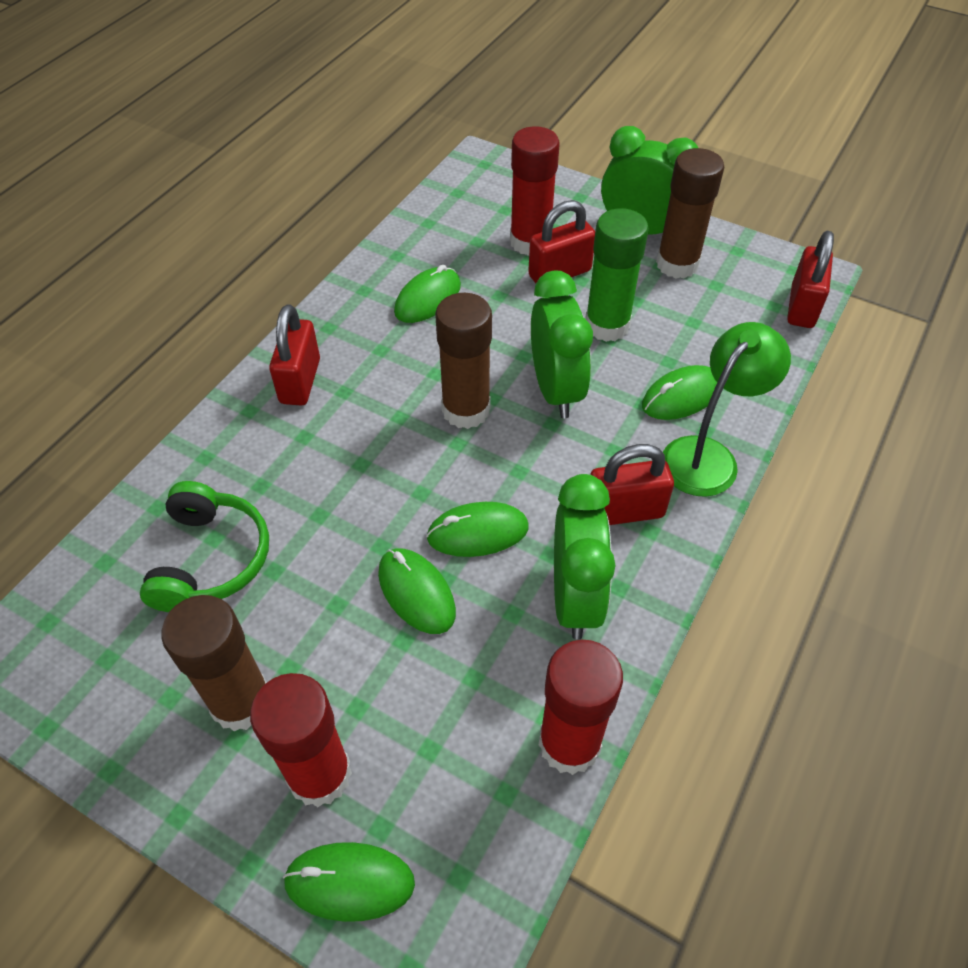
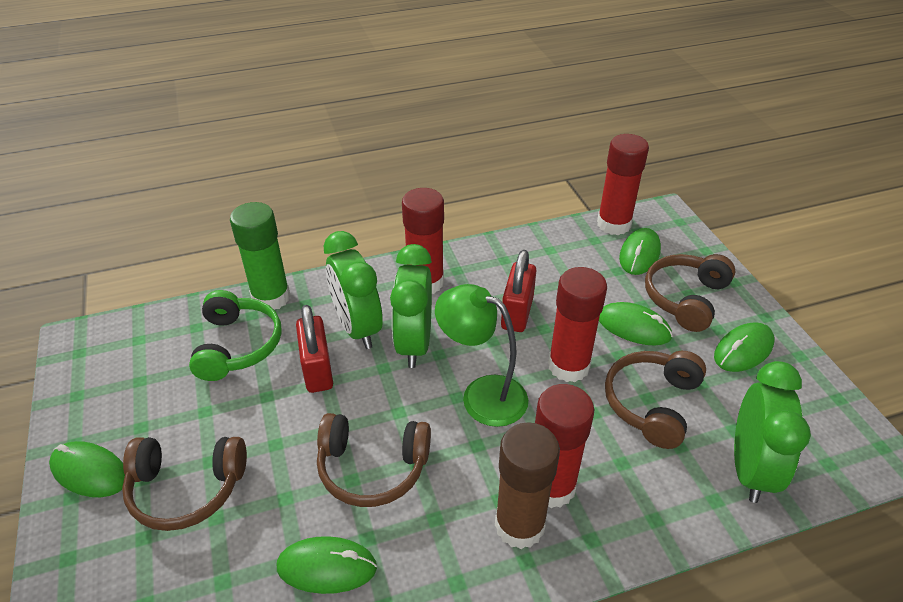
brown glue stick: 3 -> 1
brown headphones: 0 -> 4
red glue stick: 3 -> 4
red padlock: 4 -> 2

